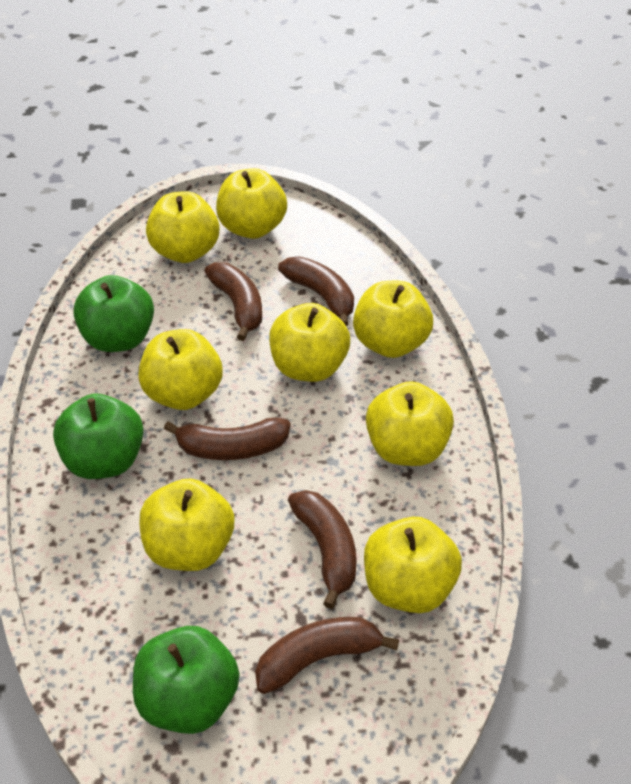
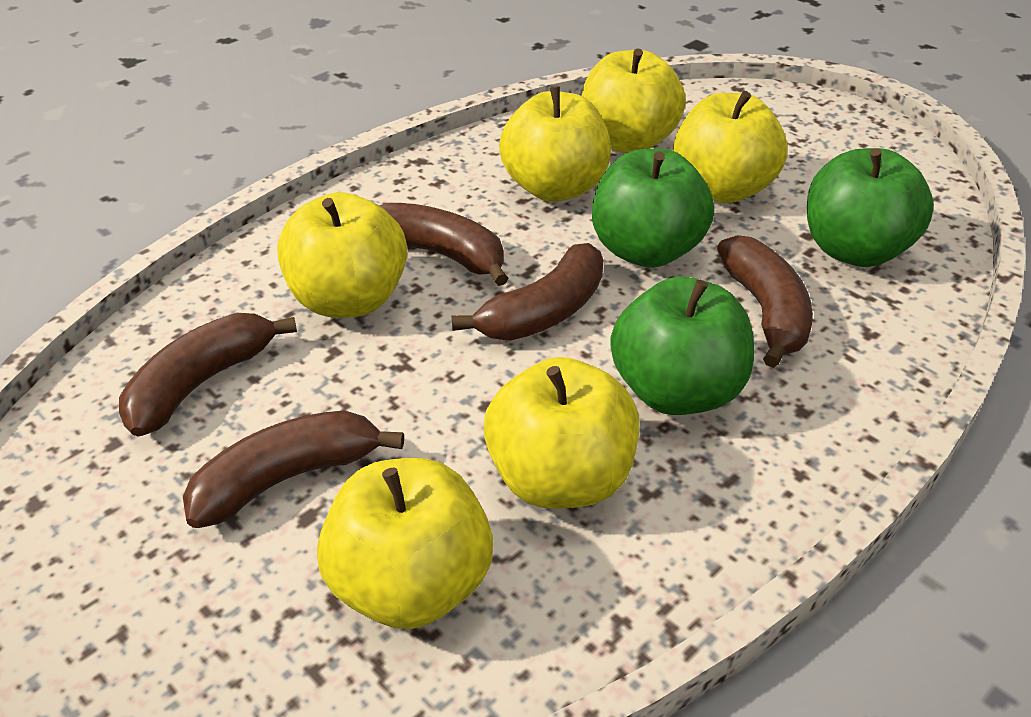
yellow apple: 8 -> 6

